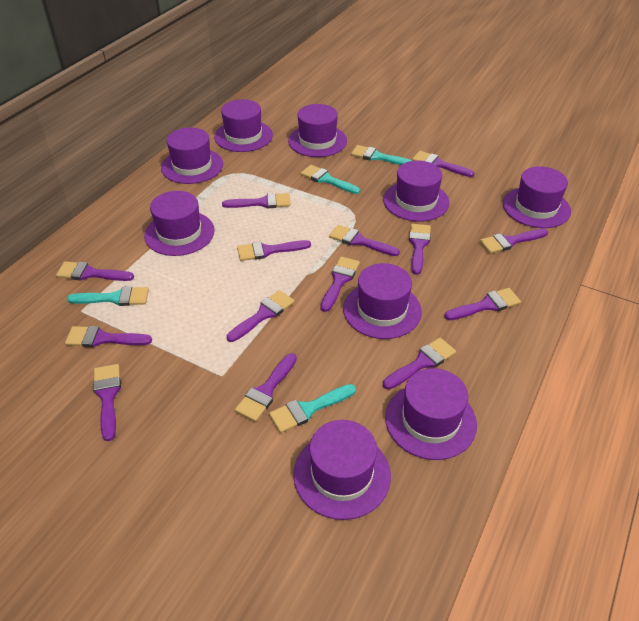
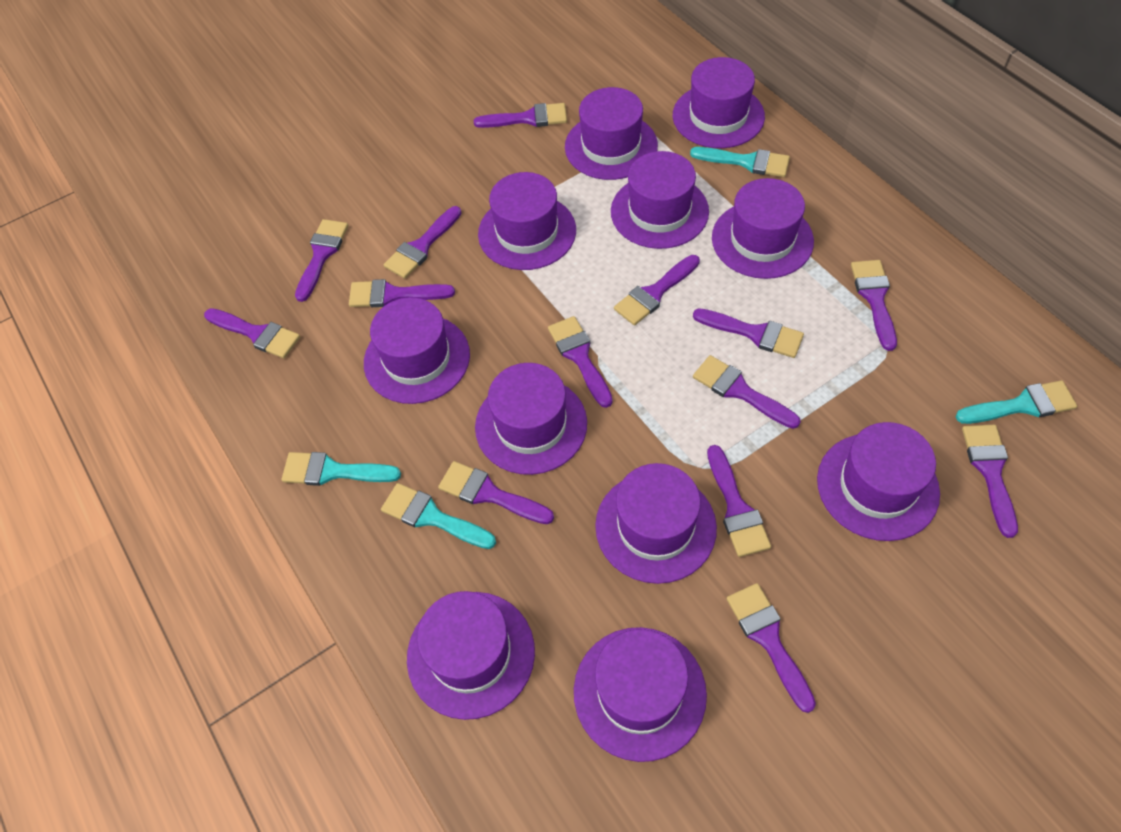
purple hat: 9 -> 11

